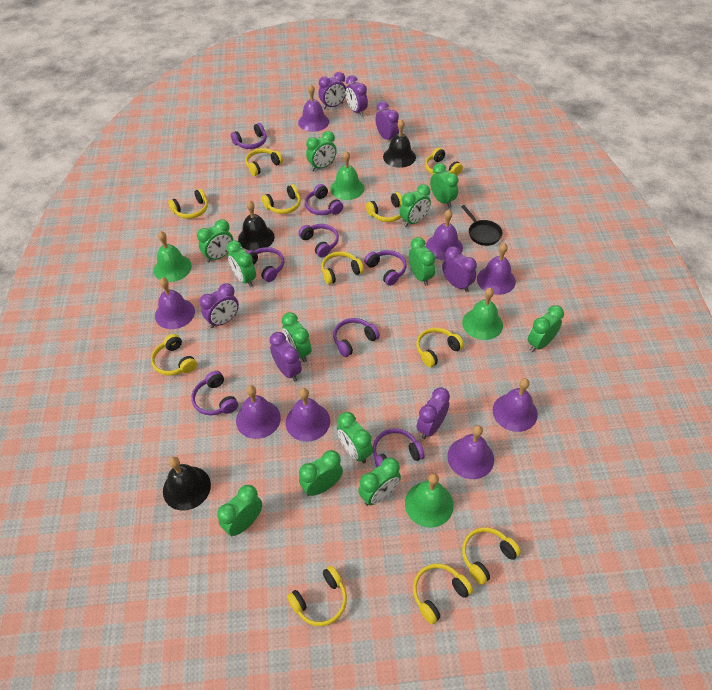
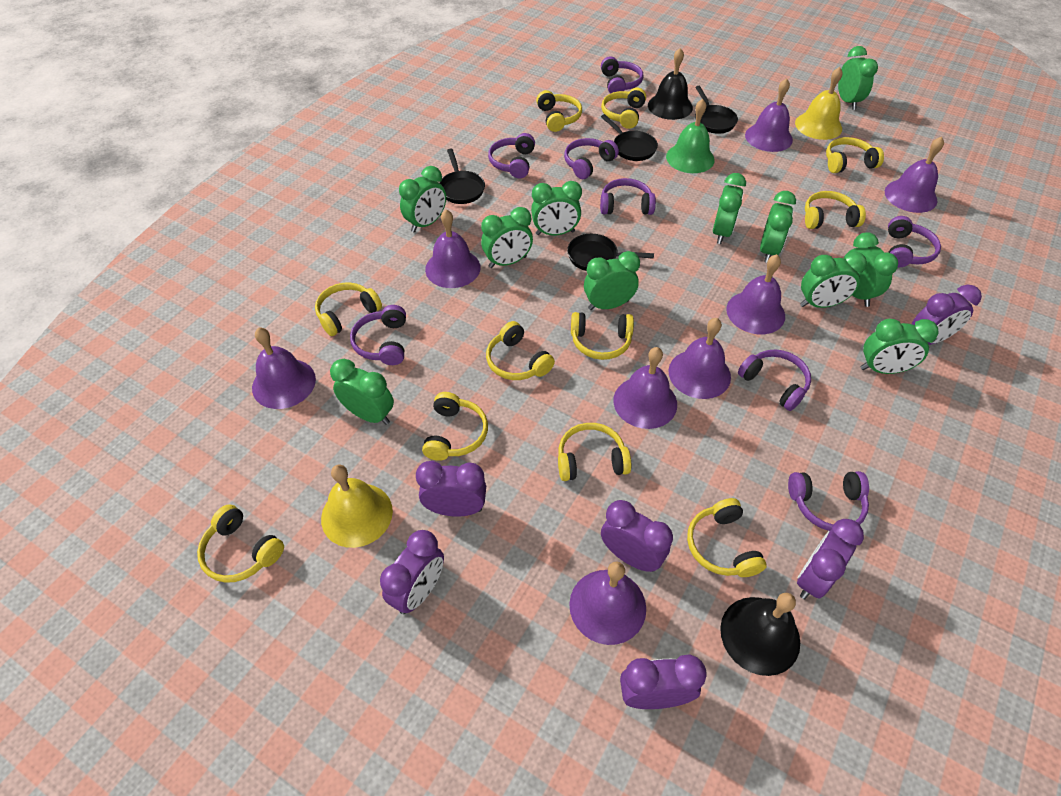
black bell: 3 -> 2
black pan: 1 -> 4
green bell: 4 -> 1
green clock: 12 -> 11
purple clock: 7 -> 6
yellow bell: 0 -> 2

